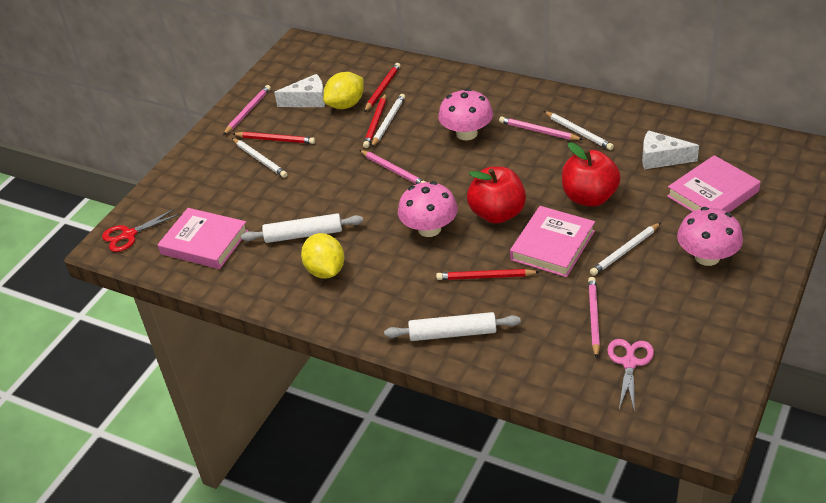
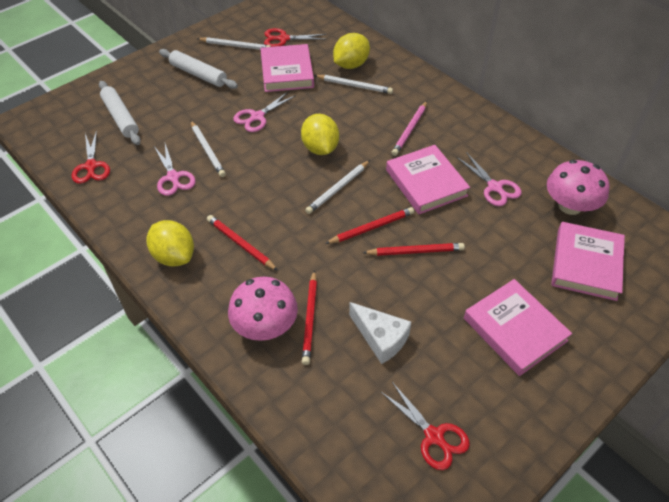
pink book: 3 -> 4
pink mushroom: 3 -> 2
pink pencil: 4 -> 1
pink scissors: 1 -> 3
red apple: 2 -> 0
red scissors: 1 -> 3
white cheese: 2 -> 1
yellow lemon: 2 -> 3

